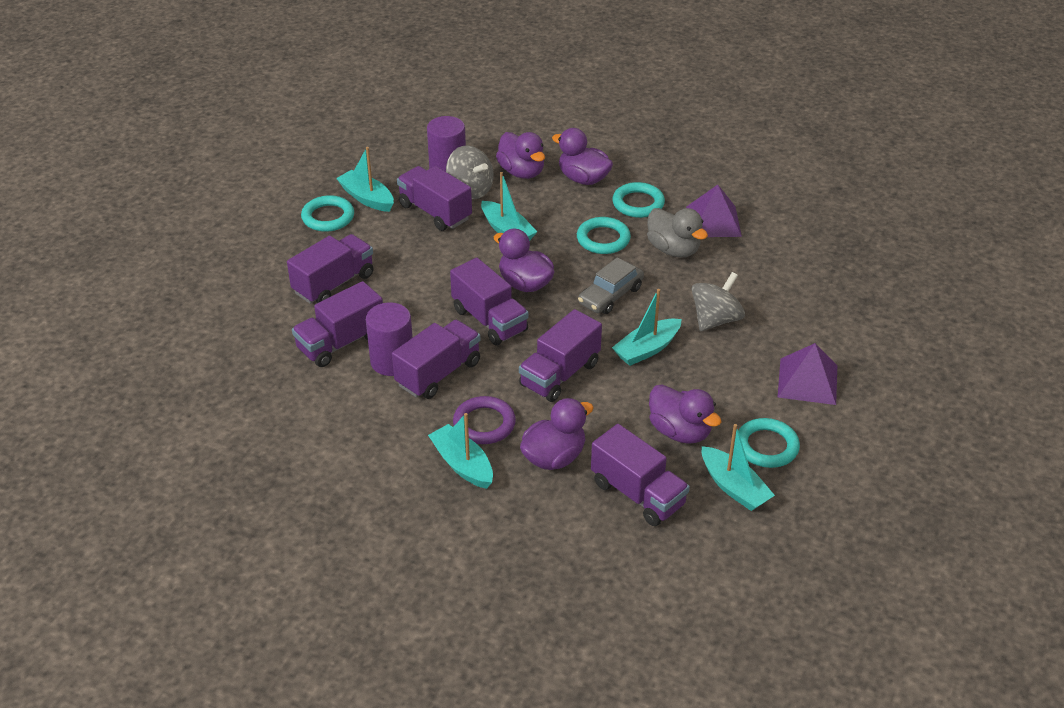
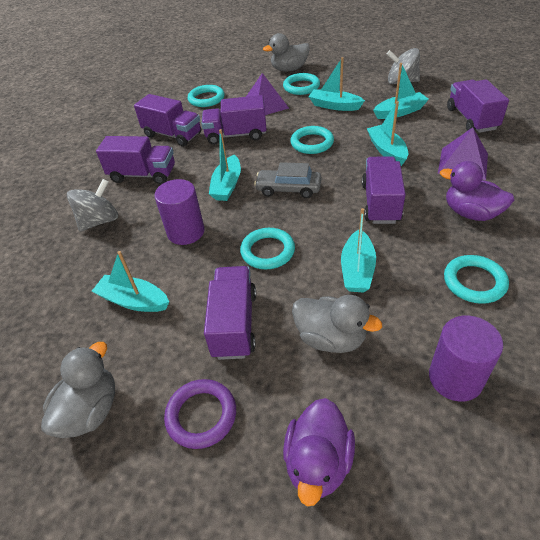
grey duck: 1 -> 3
purple duck: 5 -> 2
purple truck: 7 -> 6
turquoise boat: 5 -> 6
turquoise ring: 4 -> 5

